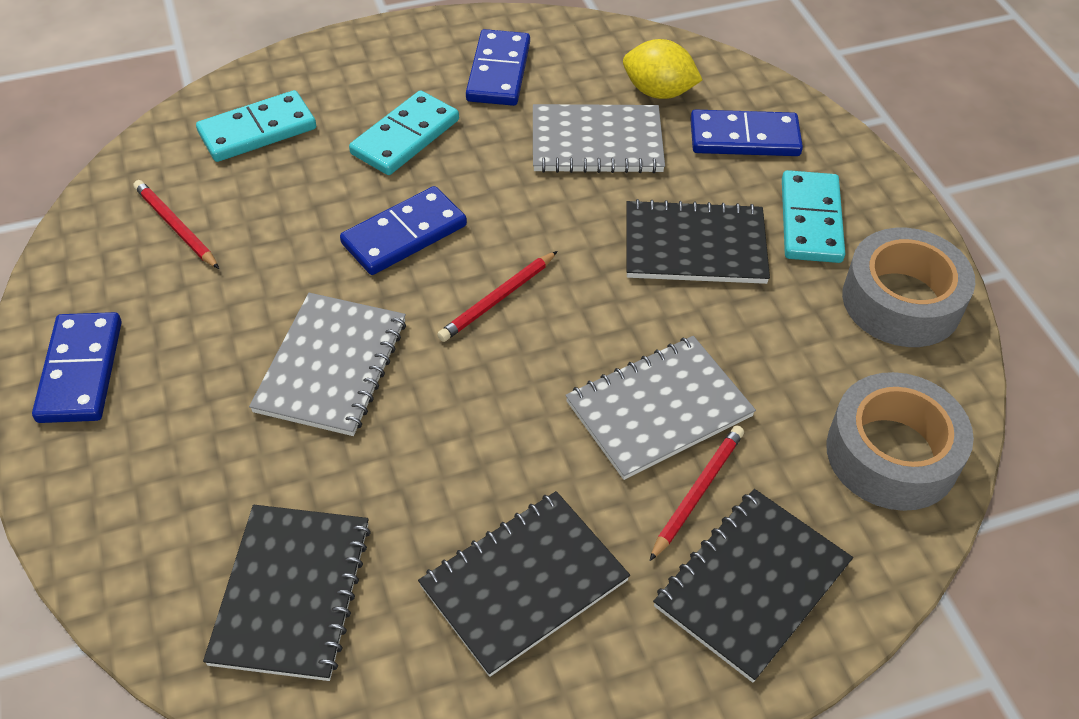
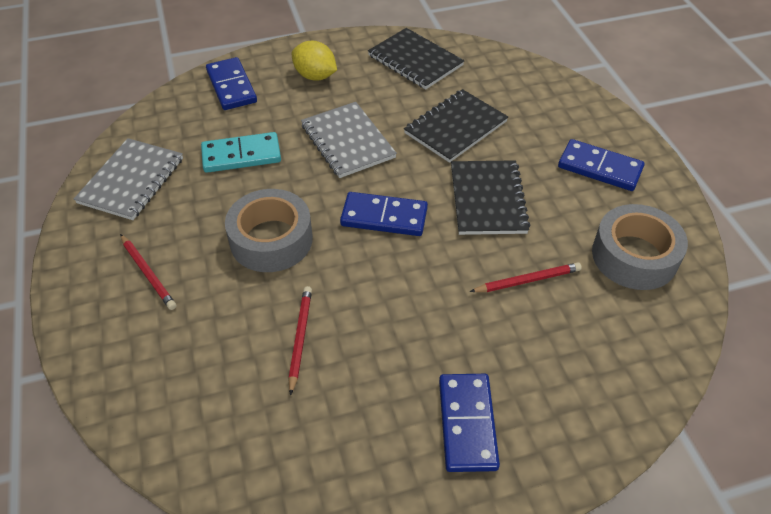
black notebook: 4 -> 3
grey notebook: 3 -> 2
turquoise domino: 3 -> 1

